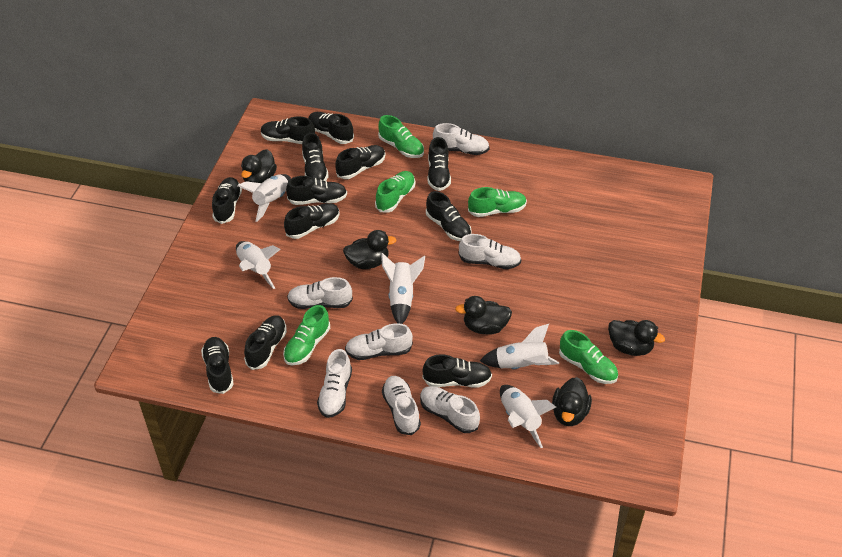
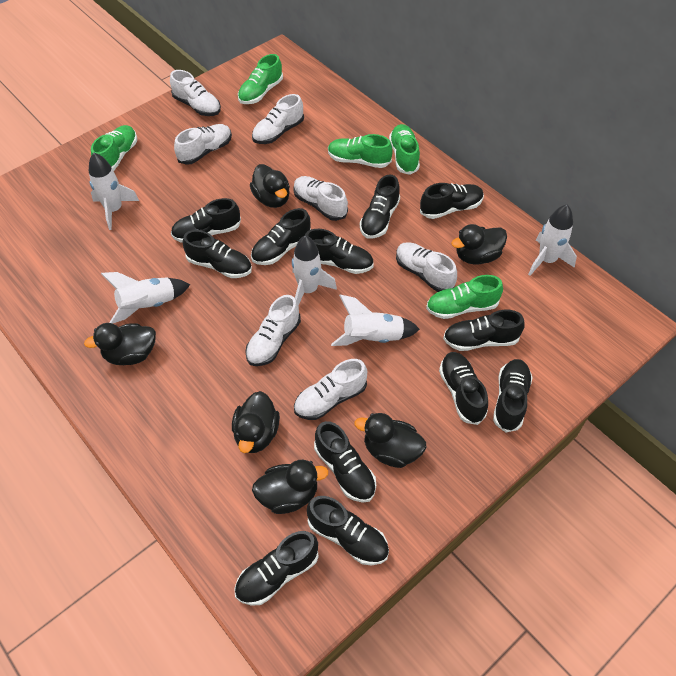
black duck: 5 -> 6

